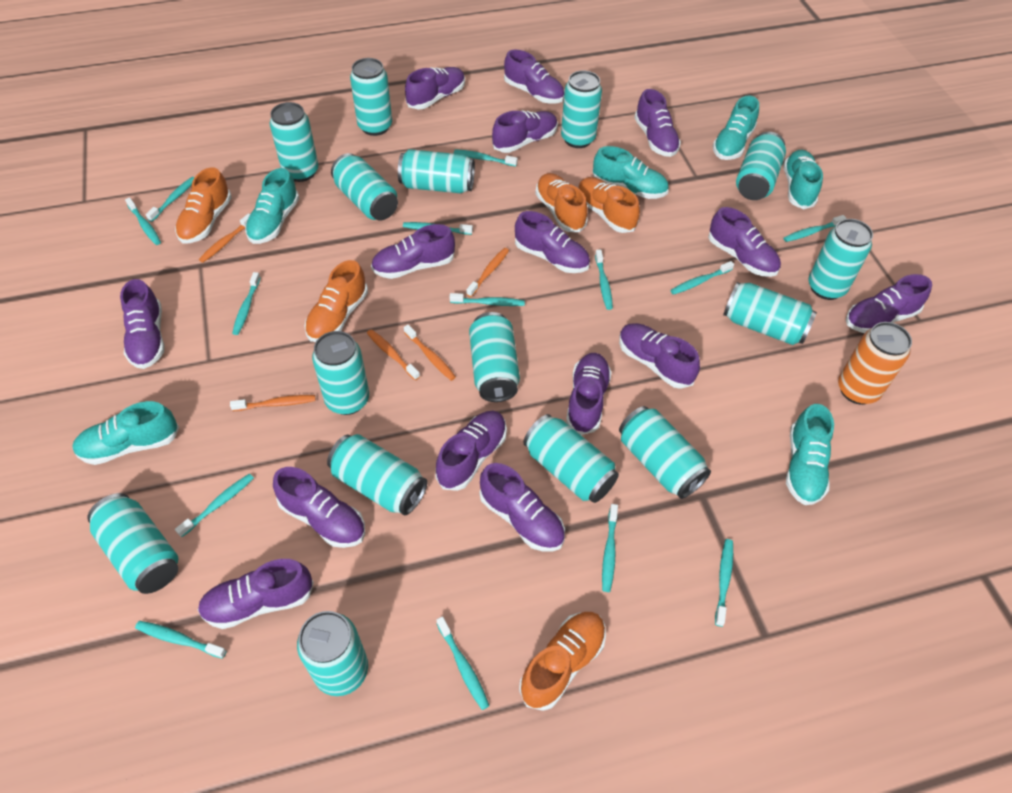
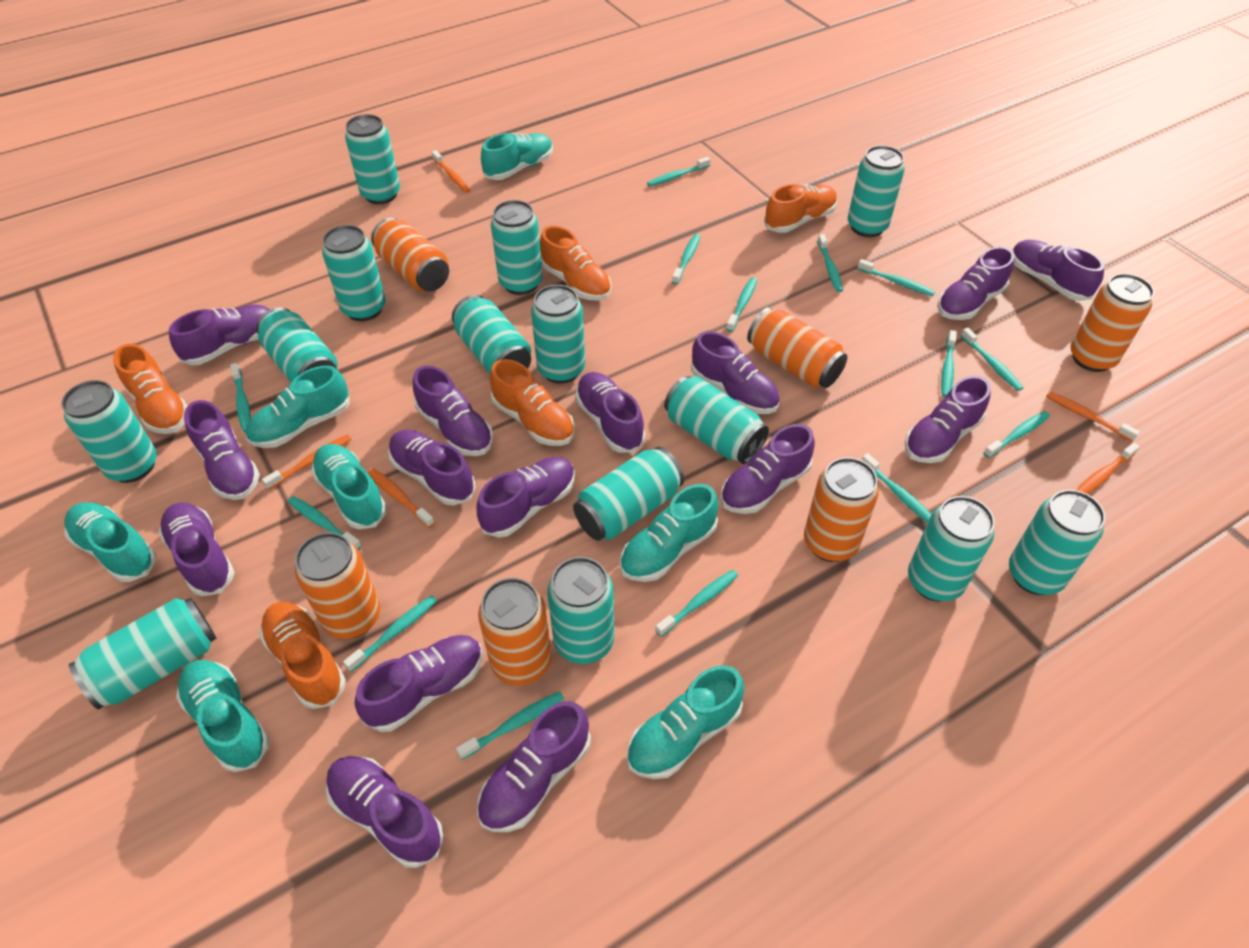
orange can: 1 -> 6
turquoise can: 15 -> 14
turquoise shoe: 6 -> 7

